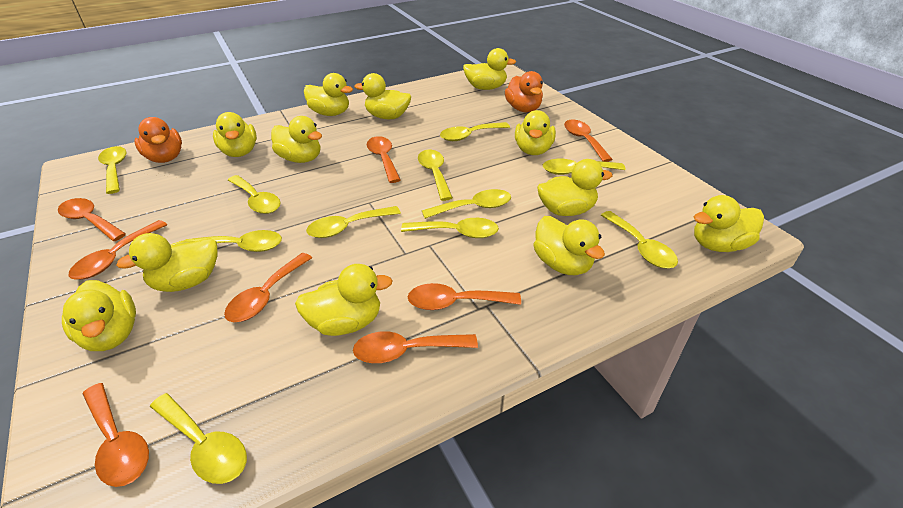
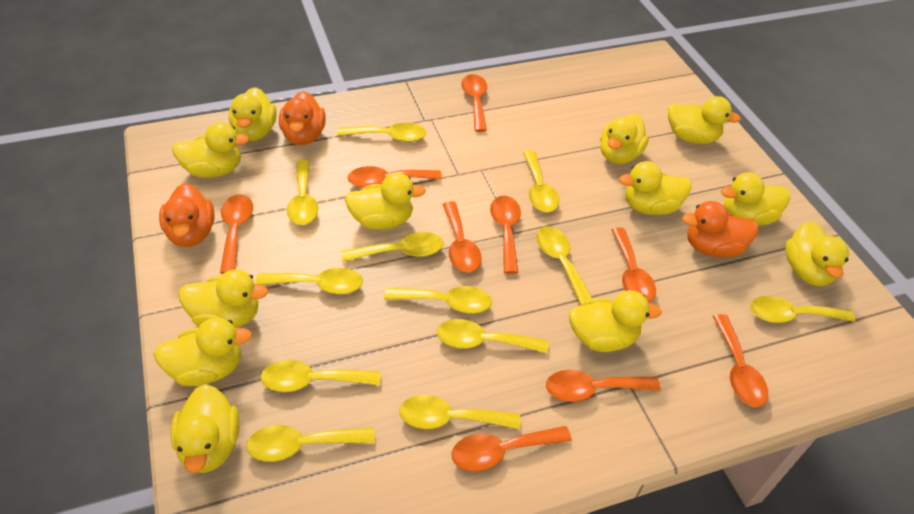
orange duck: 2 -> 3
orange spoon: 8 -> 9
yellow spoon: 11 -> 12

